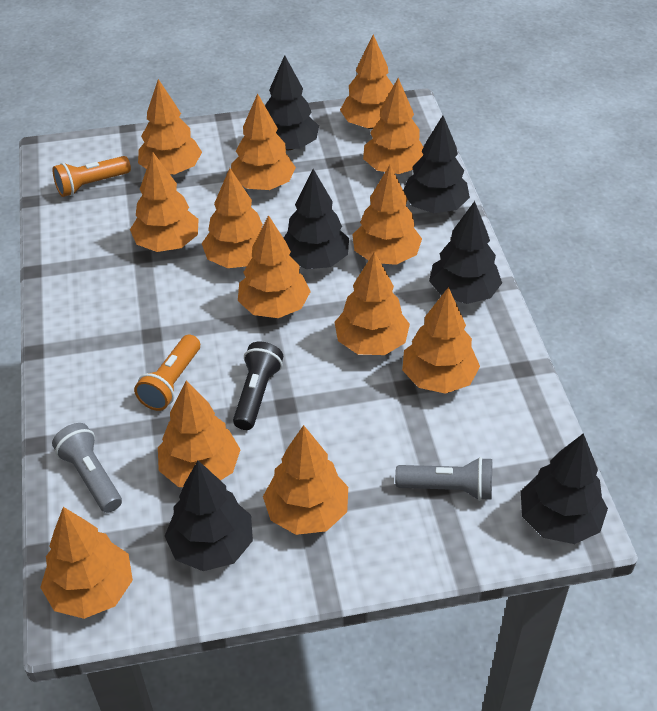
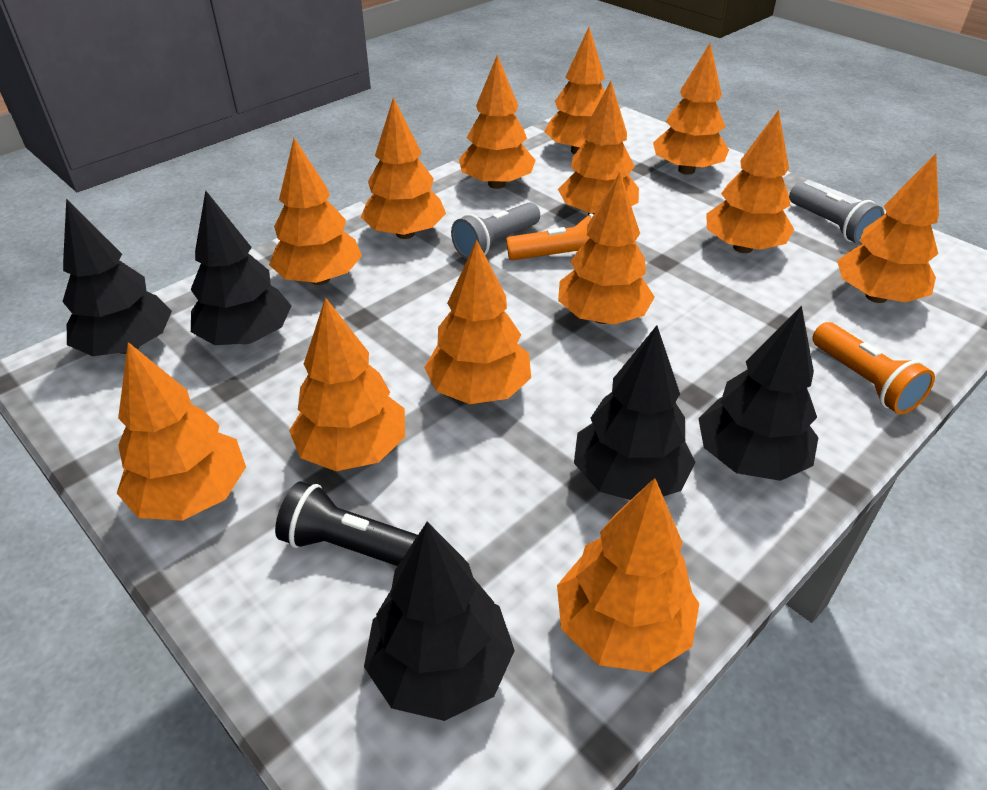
black tree: 6 -> 5

